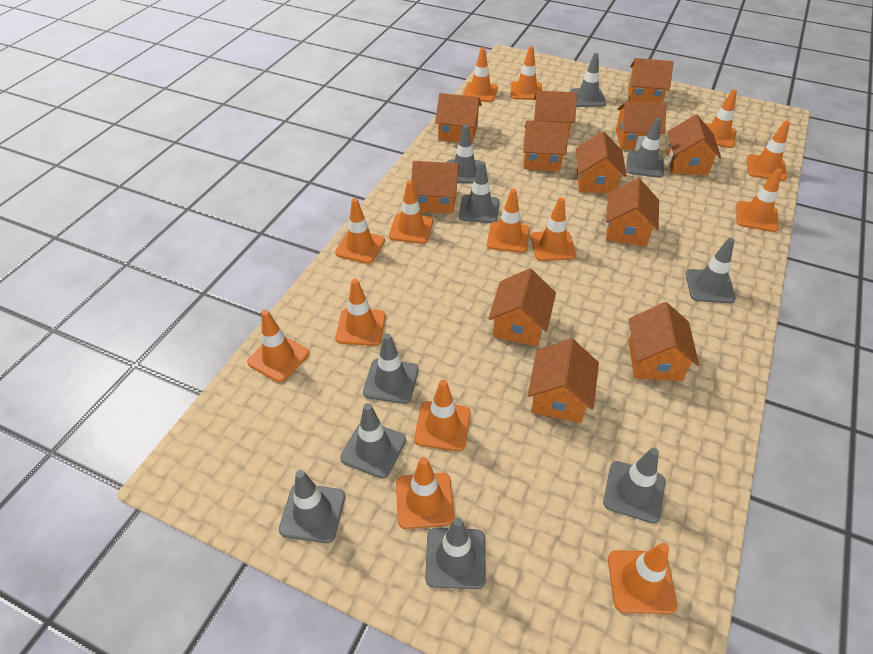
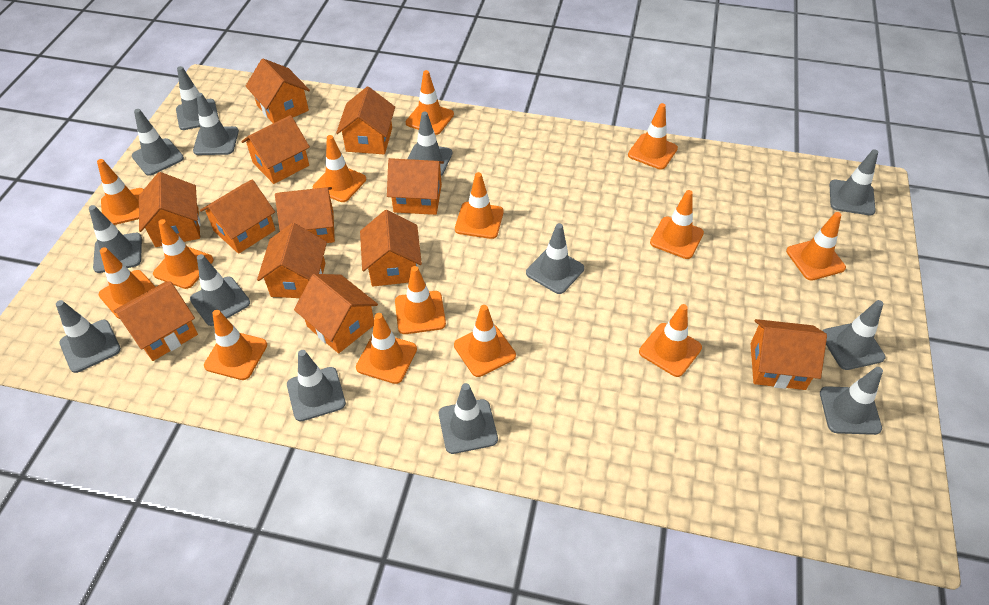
grey traffic cone: 10 -> 13

